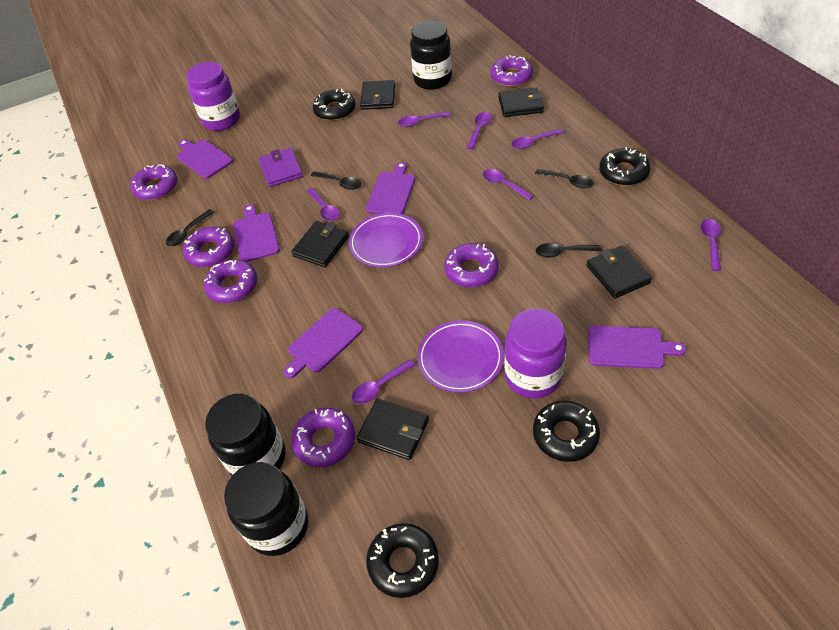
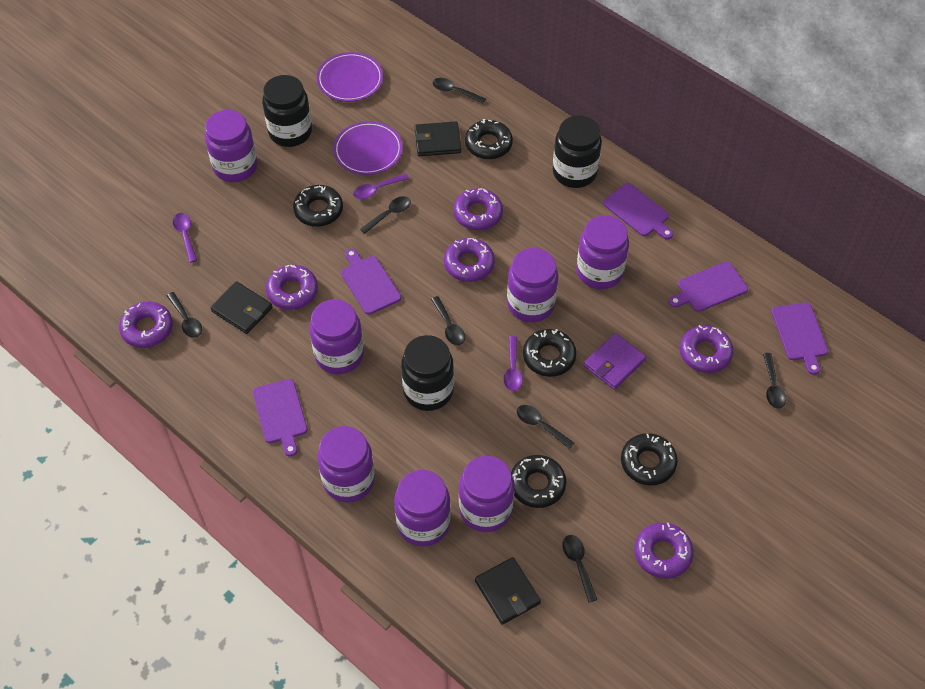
black donut: 4 -> 5
black spoon: 4 -> 7
black wallet: 5 -> 3
purple jar: 2 -> 7
purple spoon: 7 -> 3

